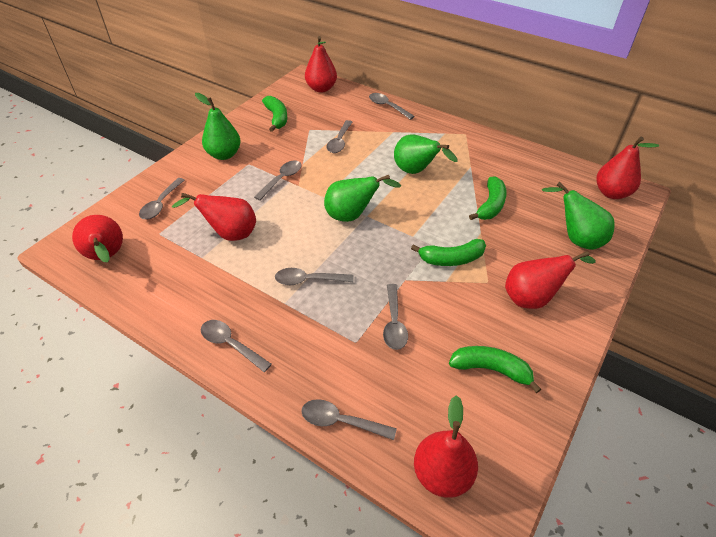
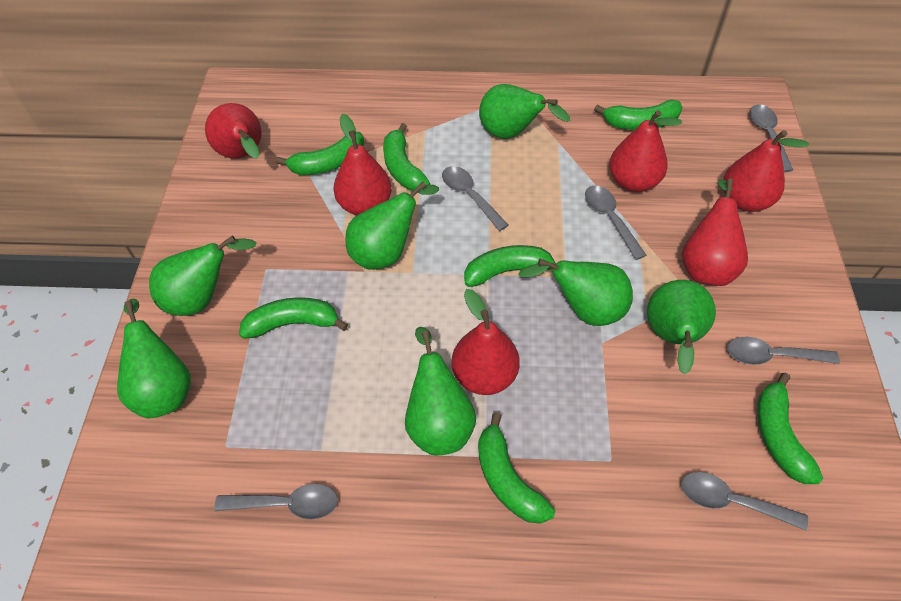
green banana: 4 -> 7
green pear: 4 -> 7
grey spoon: 8 -> 6

